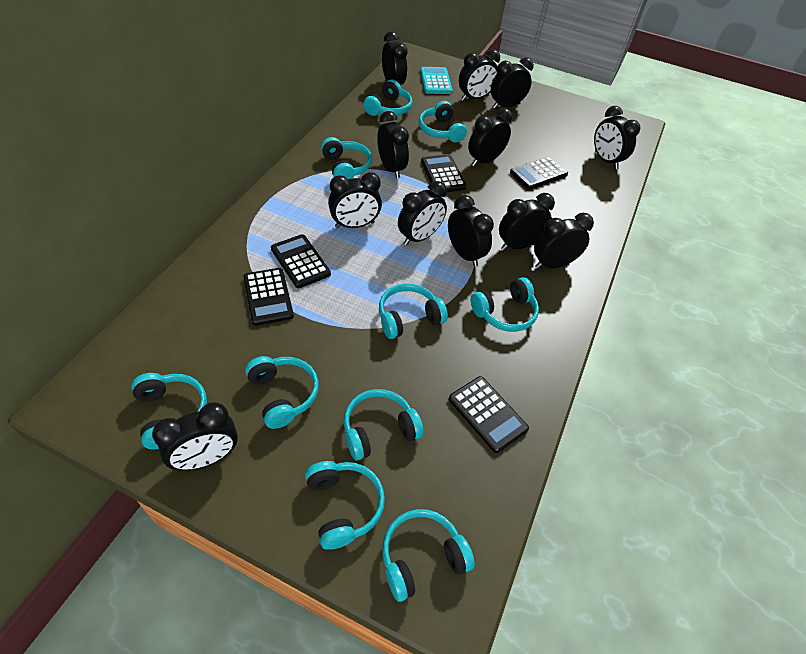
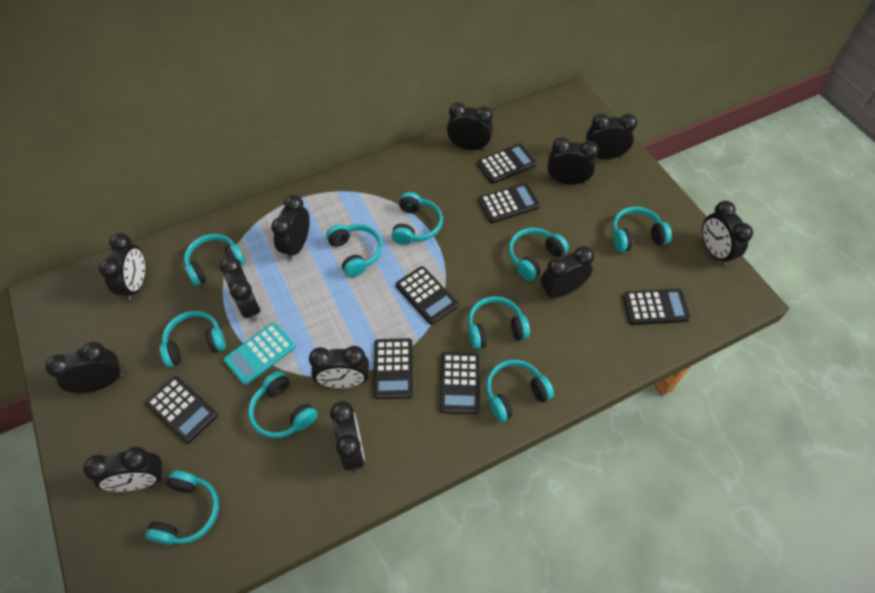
black calculator: 5 -> 7

